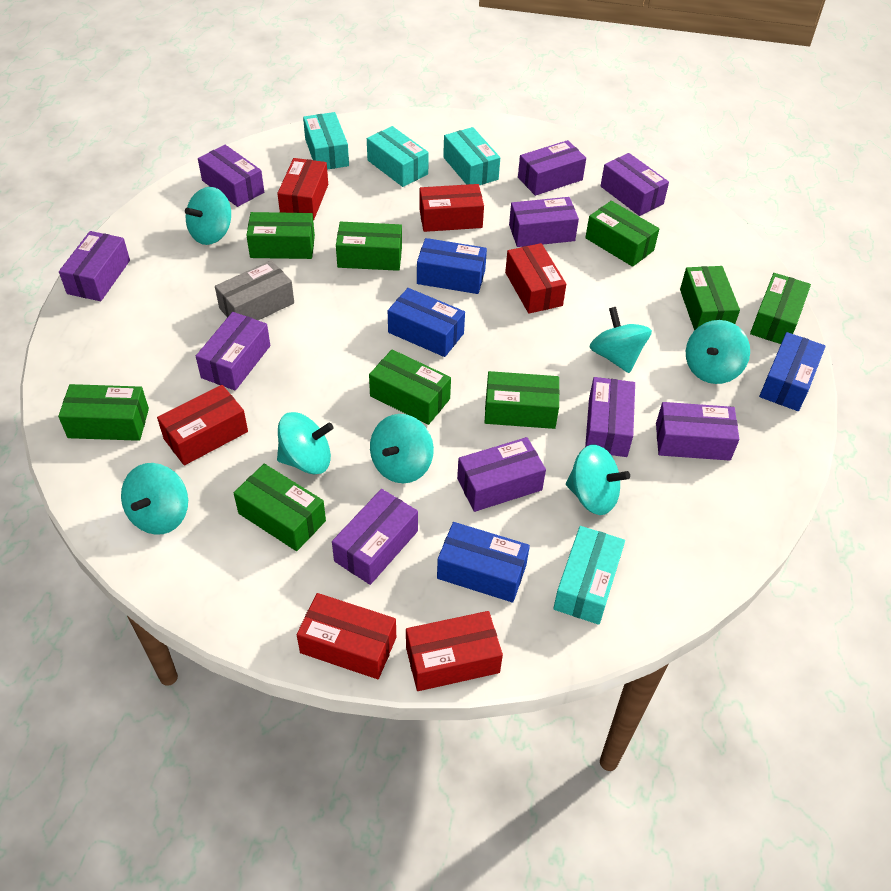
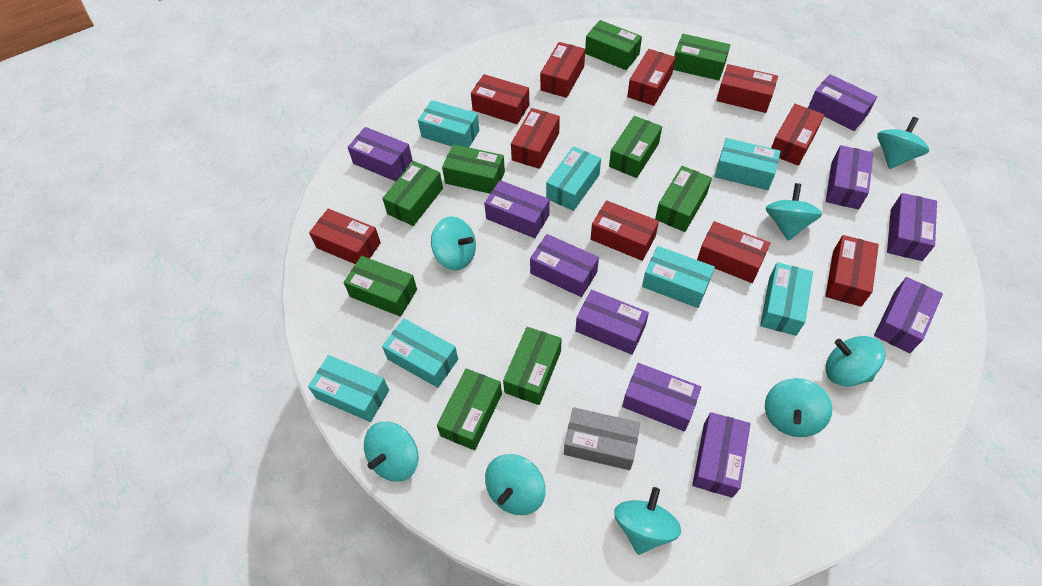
blue box: 4 -> 0
red box: 6 -> 10
turquoise box: 4 -> 7
turquoise spinning top: 7 -> 8

